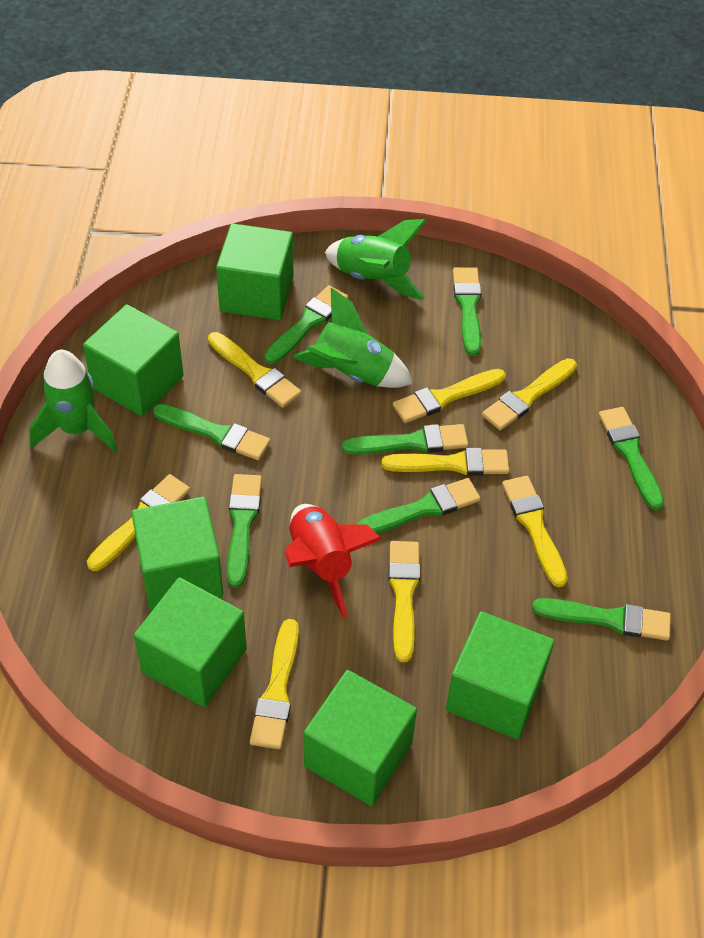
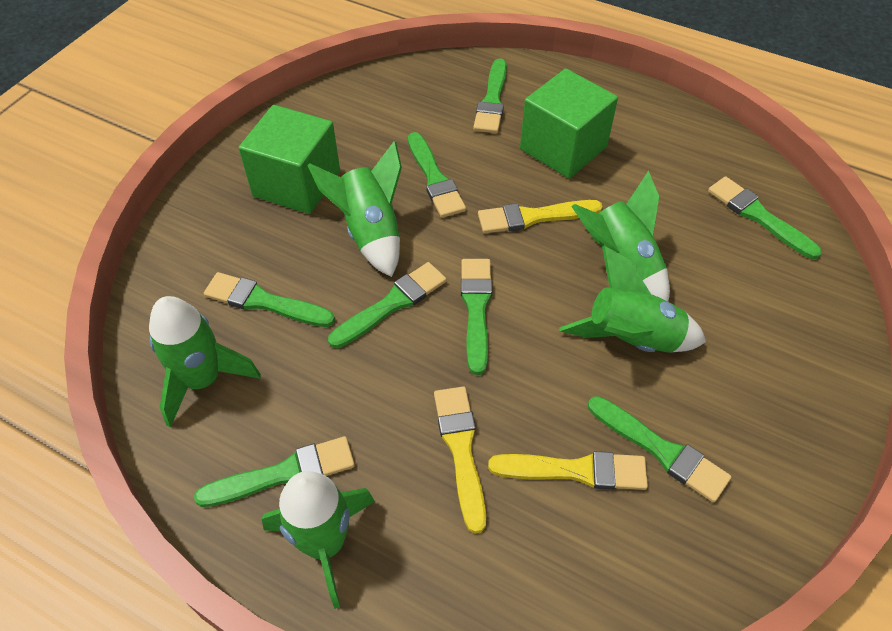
green cube: 6 -> 2
green rocket: 3 -> 5
red rocket: 1 -> 0
yellow brush: 8 -> 3

